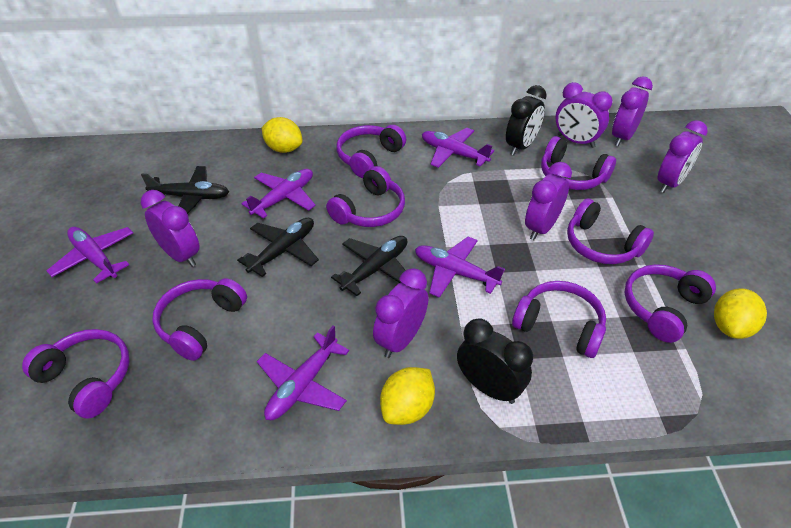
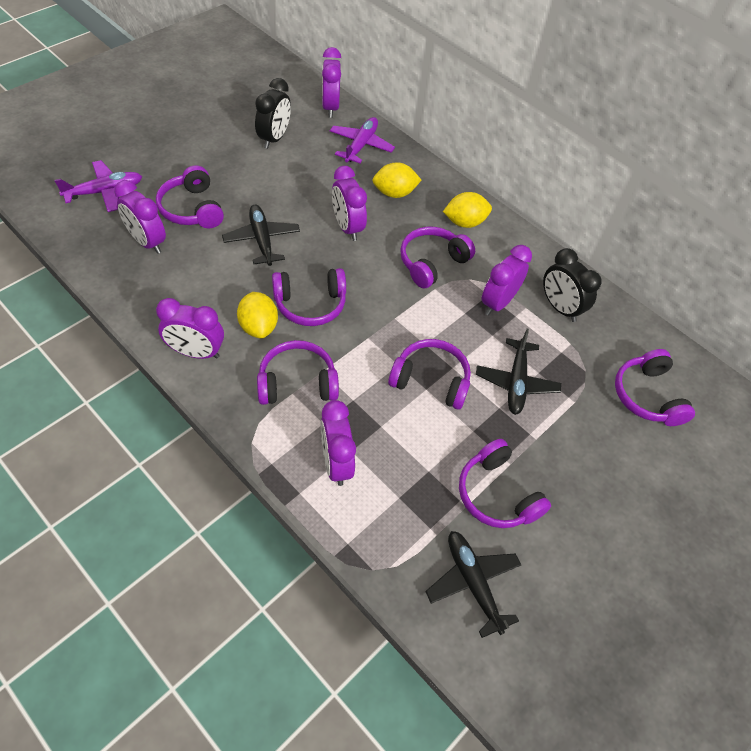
purple headphones: 8 -> 7
purple plane: 5 -> 2

